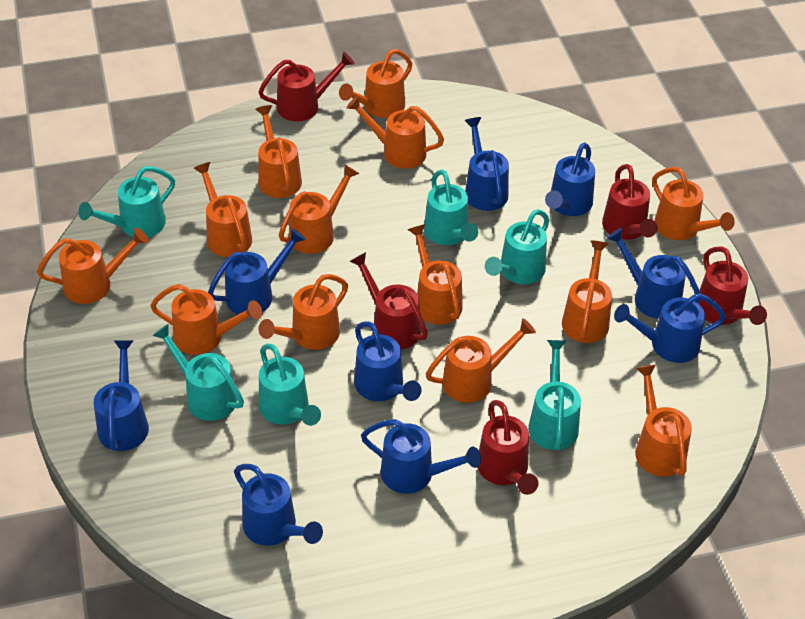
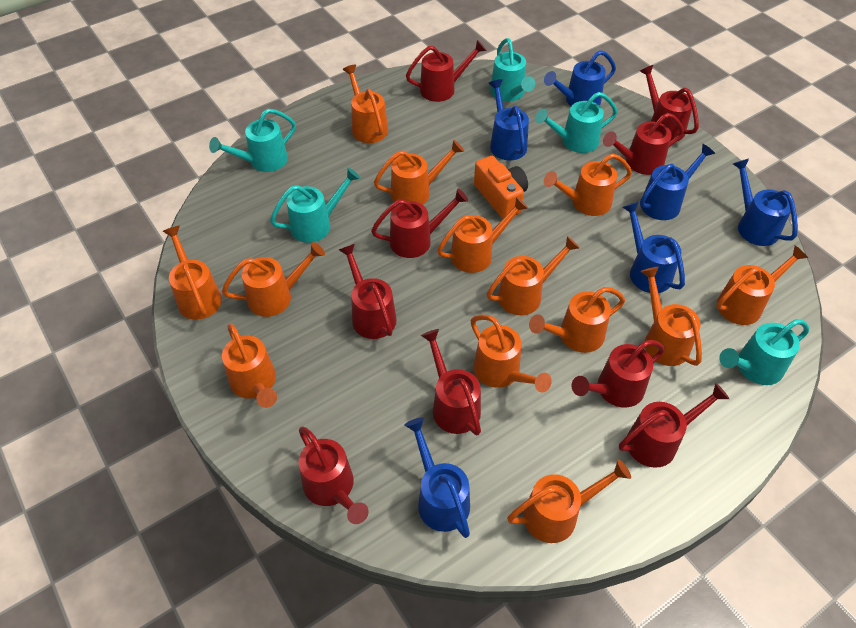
blue watering can: 9 -> 6
orange camera: 0 -> 1
red watering can: 5 -> 9
turquoise watering can: 6 -> 5

